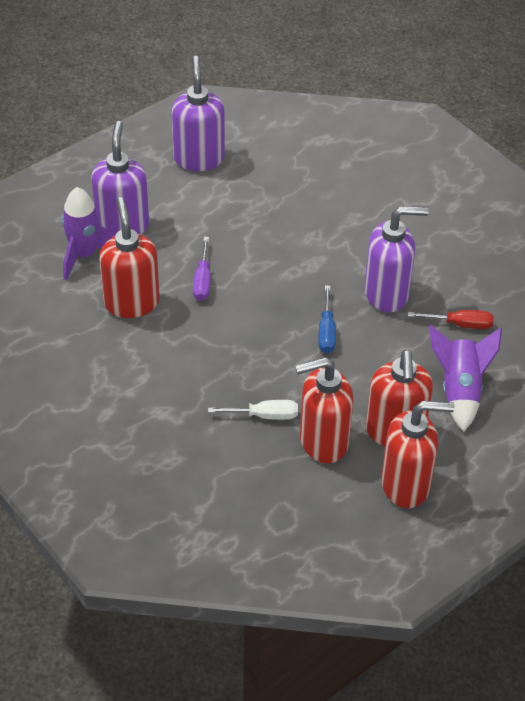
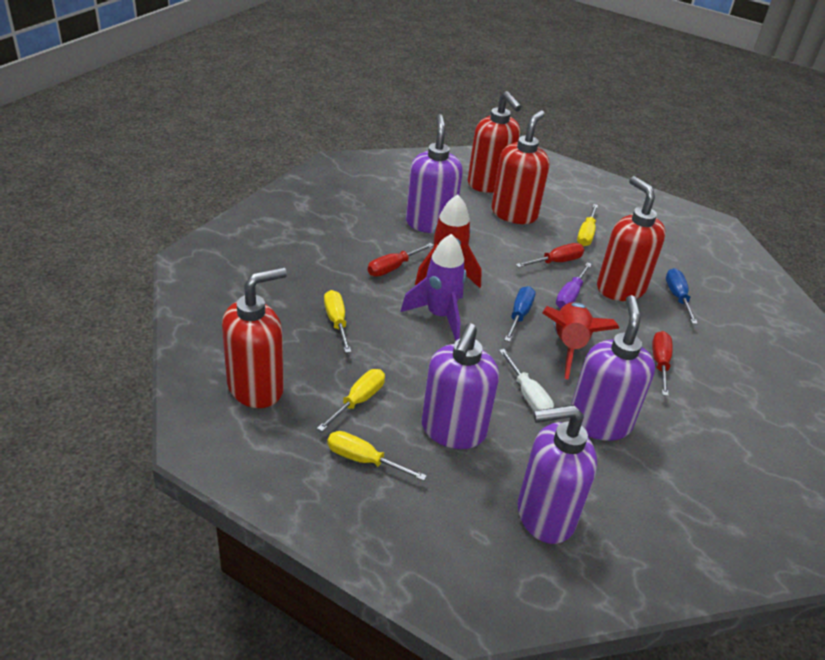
blue screwdriver: 1 -> 2
purple rocket: 2 -> 1
purple soap dispenser: 3 -> 4
red rocket: 0 -> 2
red screwdriver: 1 -> 3
yellow screwdriver: 0 -> 4

